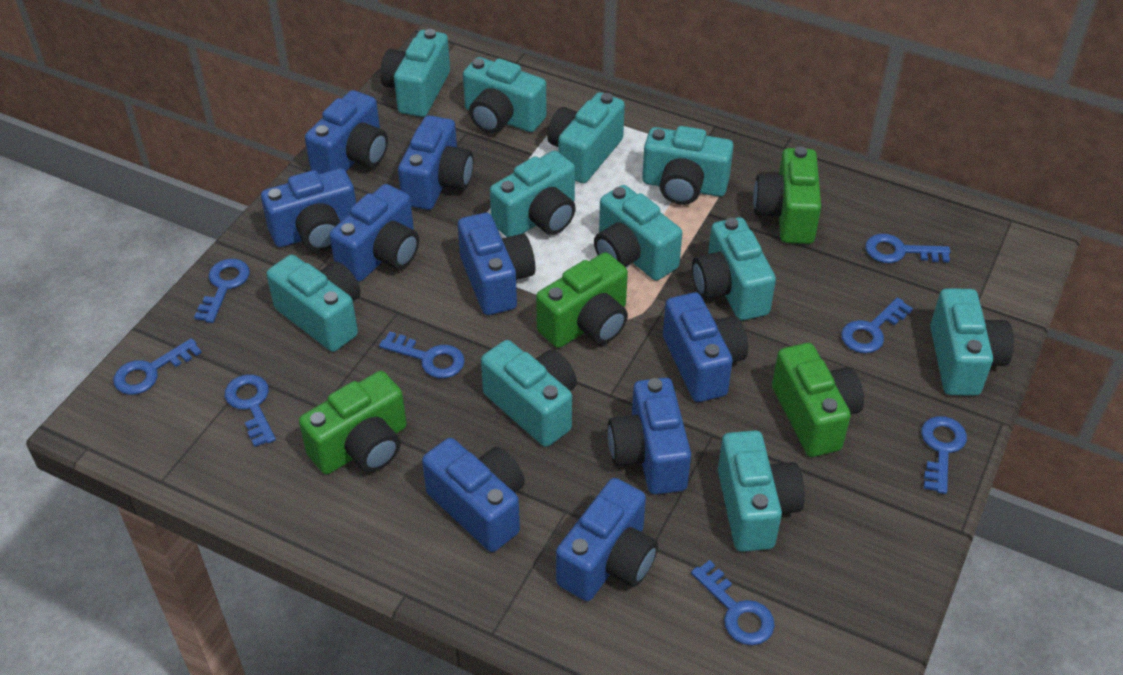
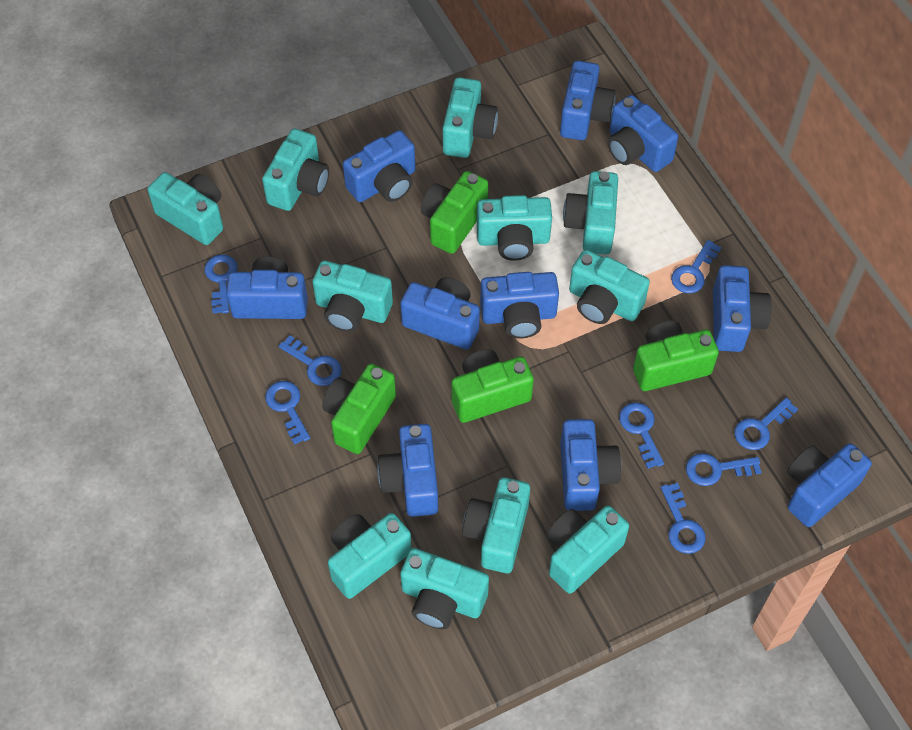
blue camera: 9 -> 10

